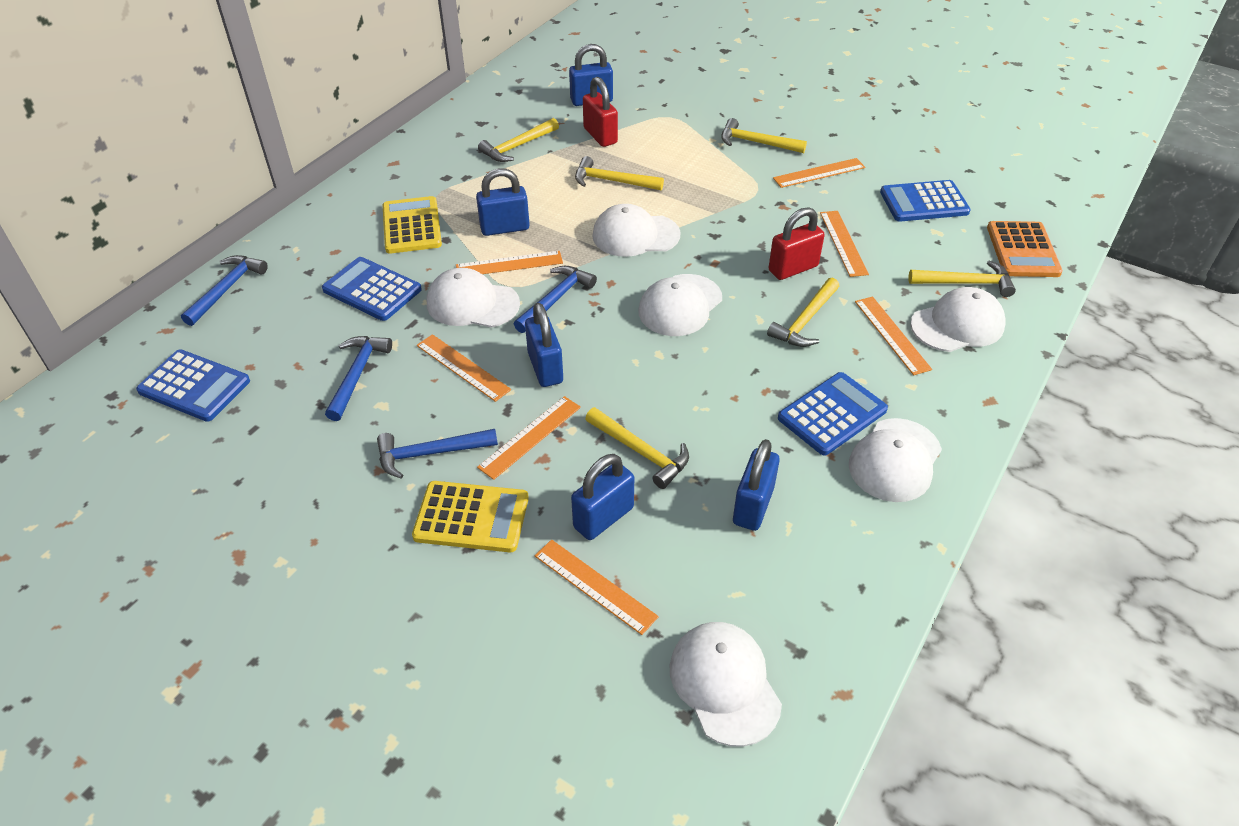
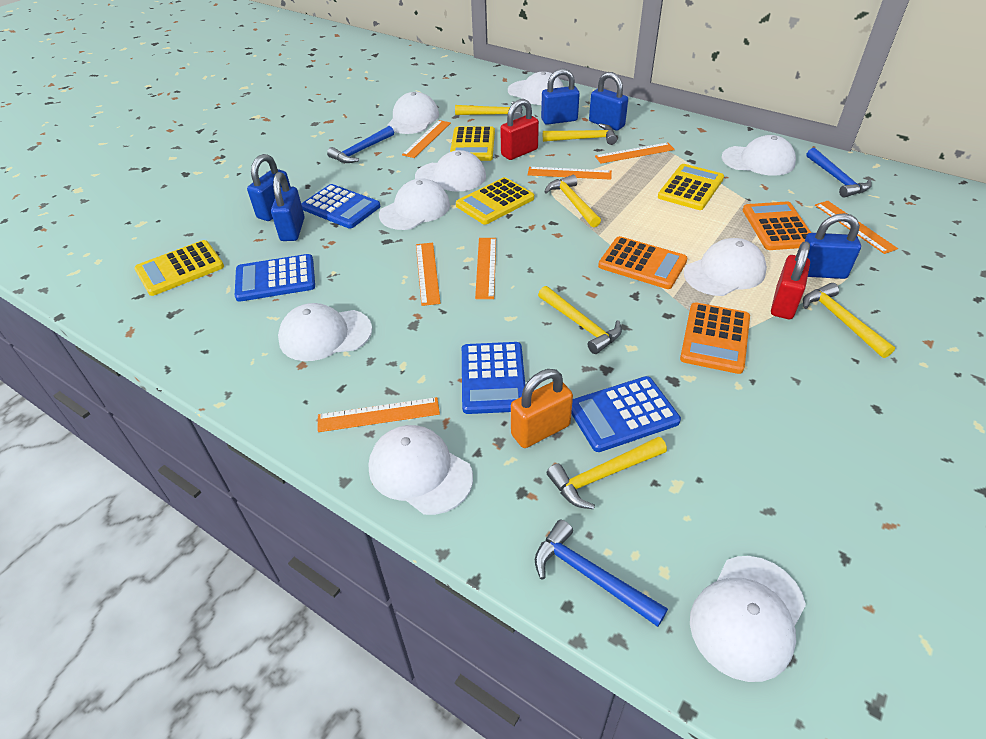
blue hammer: 4 -> 3
orange calculator: 1 -> 3
orange padlock: 0 -> 1
white cap: 6 -> 9
yellow calculator: 2 -> 4

